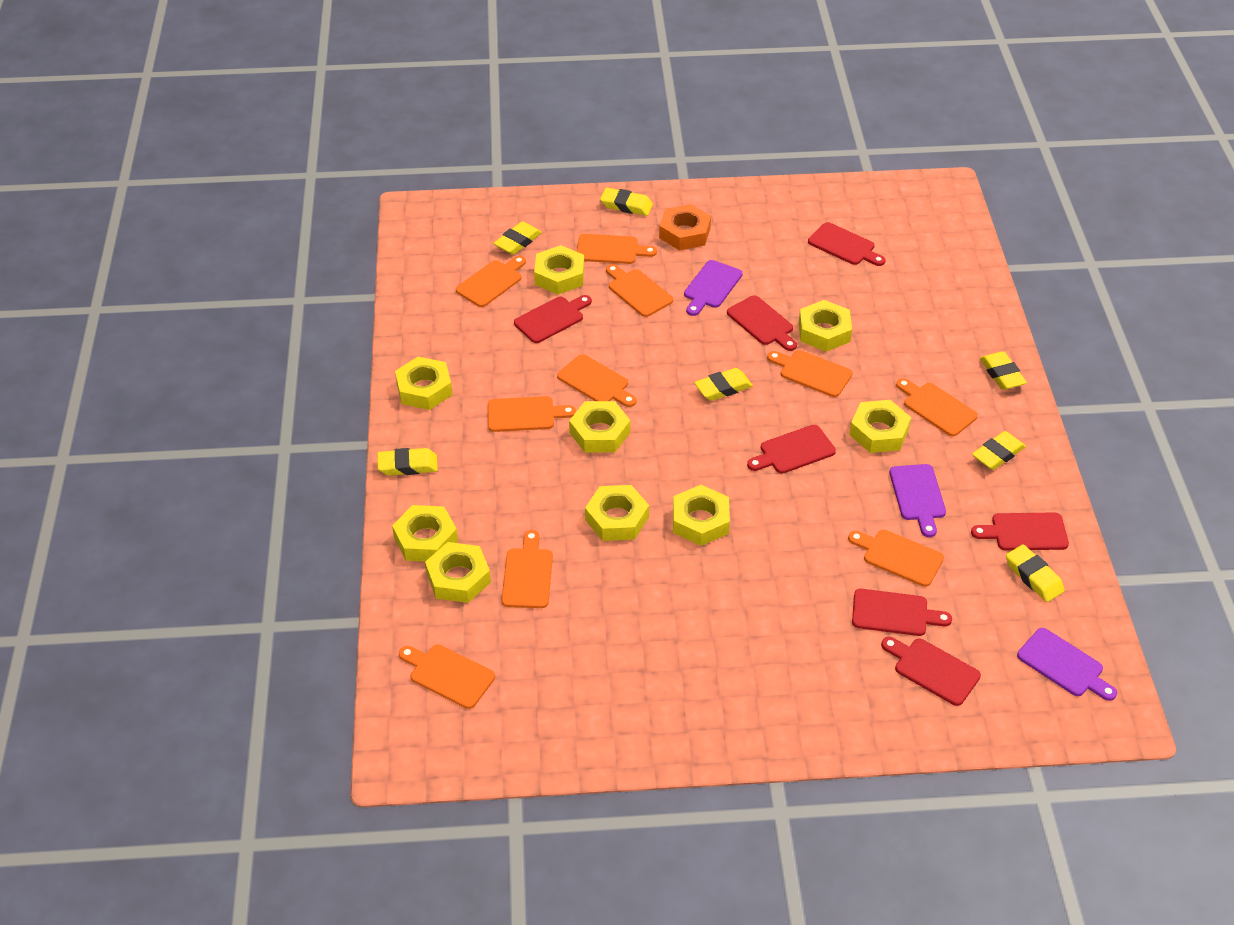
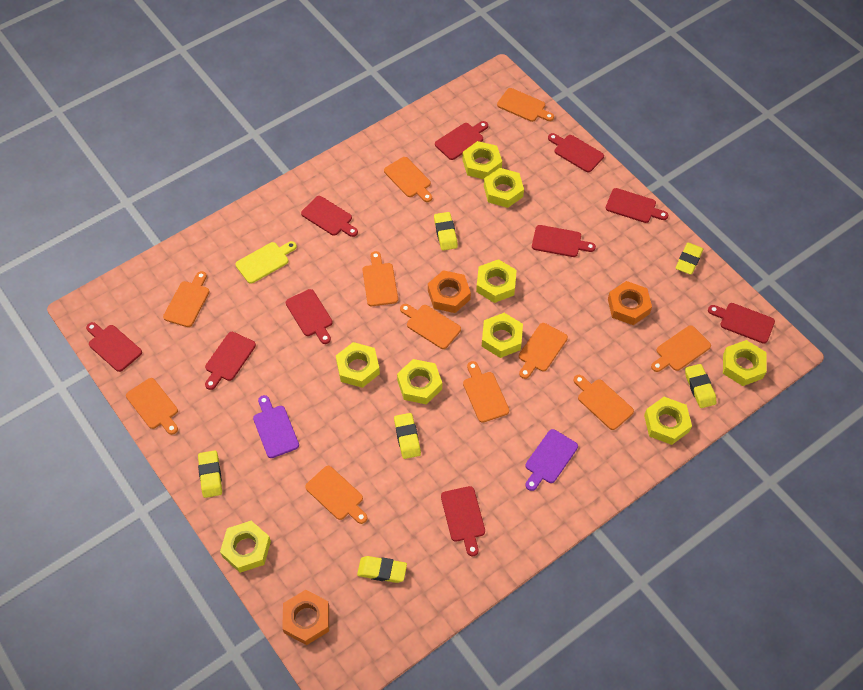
orange cutting board: 10 -> 11
orange nut: 1 -> 3
purple cutting board: 3 -> 2
red cutting board: 7 -> 10
yellow cutting board: 0 -> 1
yellow eraser: 7 -> 6

